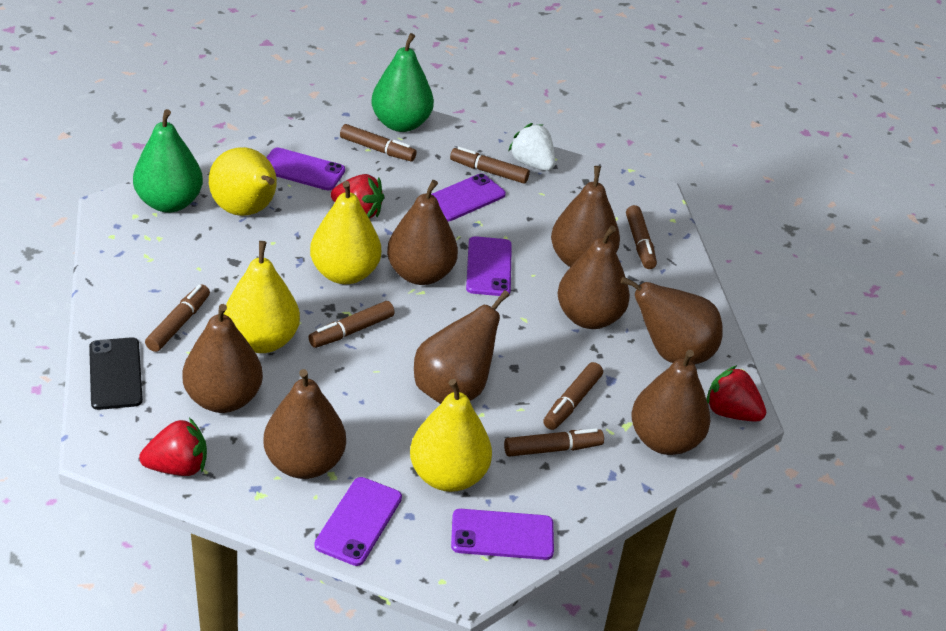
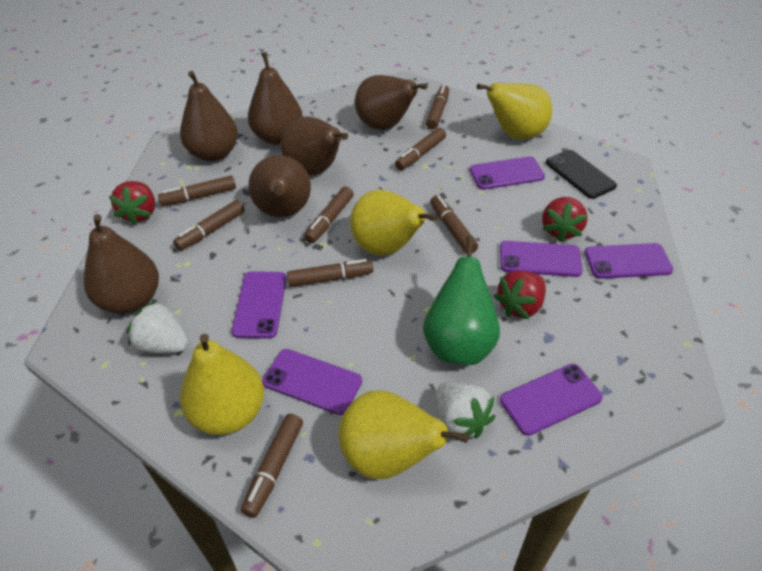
brown marker: 7 -> 8
brown pear: 8 -> 6
green pear: 2 -> 1
purple phone: 5 -> 6
white strawberry: 1 -> 2

